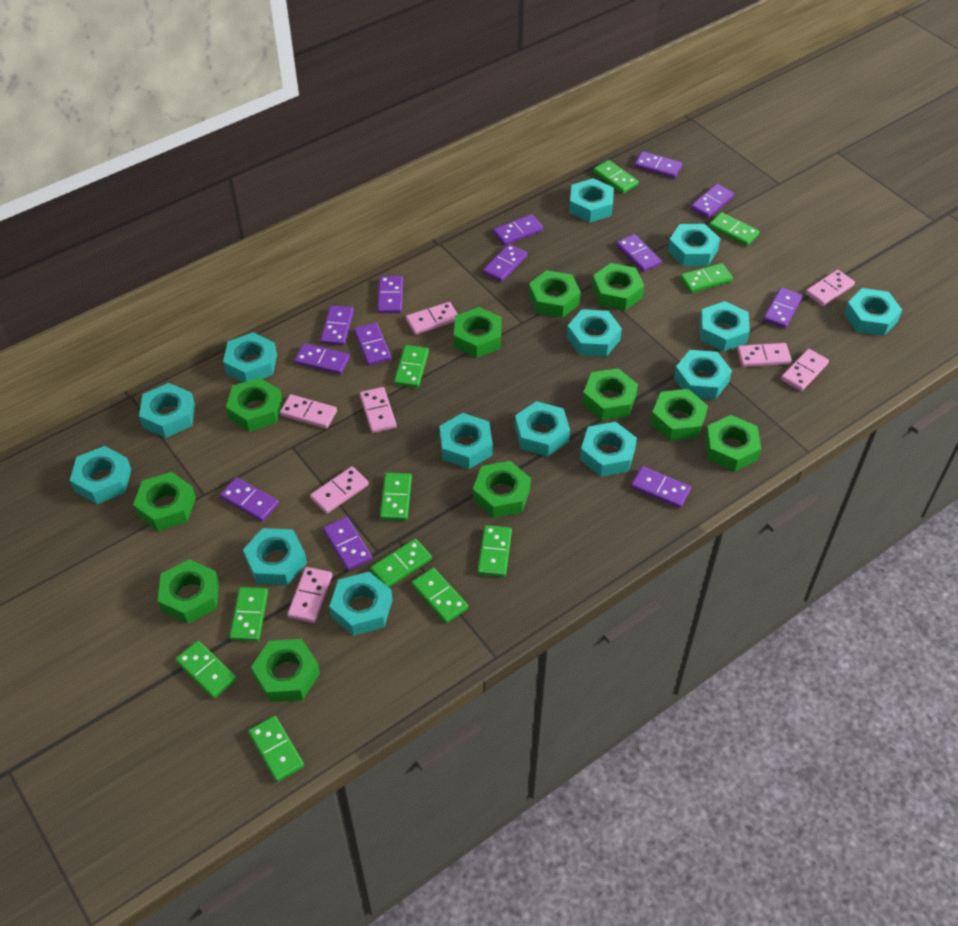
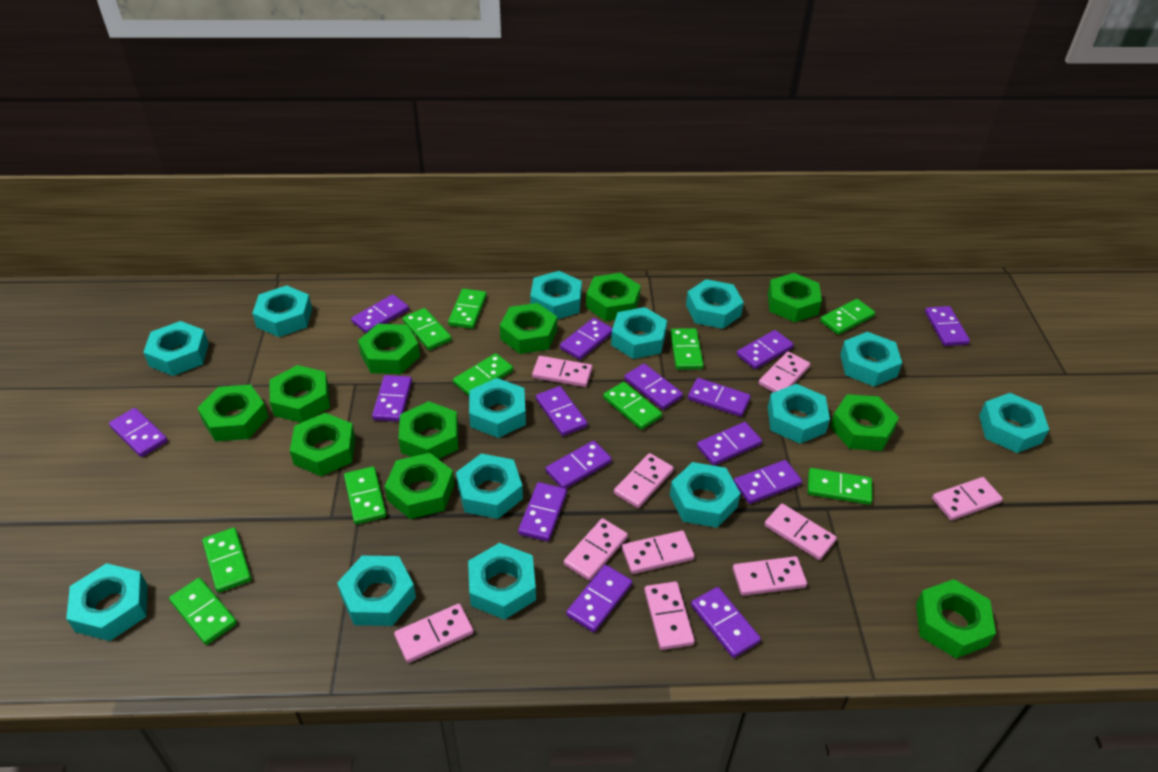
green domino: 11 -> 10
pink domino: 8 -> 10
purple domino: 13 -> 15

